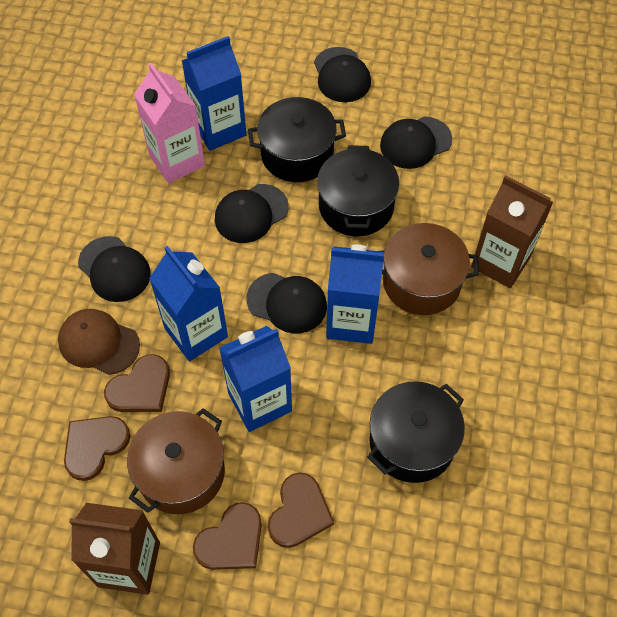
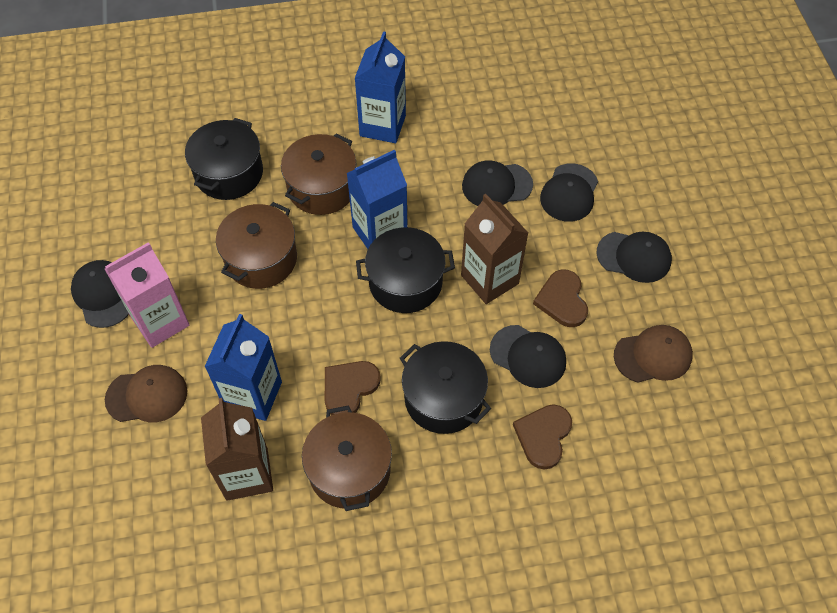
blue carton: 4 -> 3
brown cap: 1 -> 2
brown heart: 4 -> 3
brown pot: 2 -> 3

